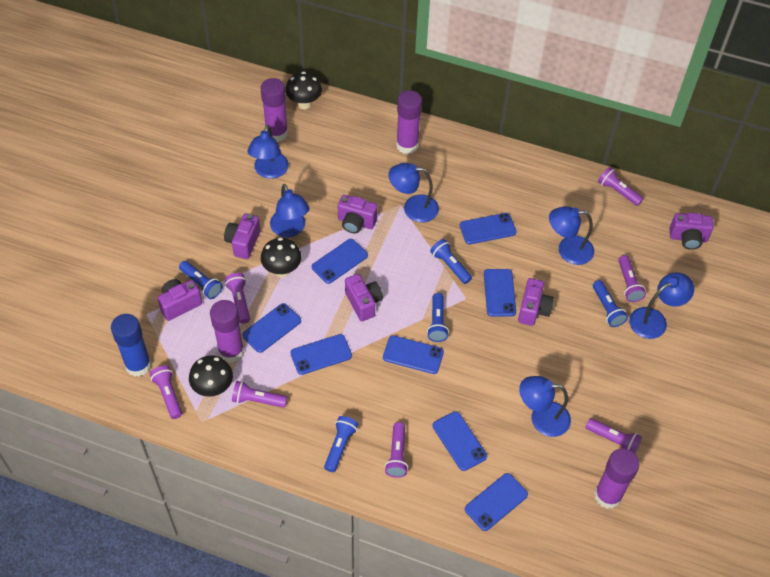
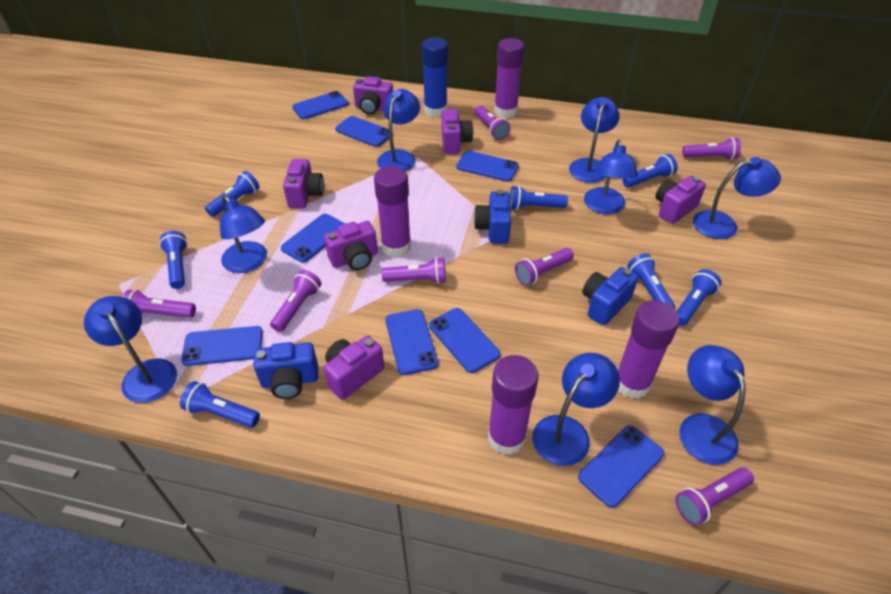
black mushroom: 3 -> 0
blue camera: 0 -> 3
blue flashlight: 5 -> 7
blue lamp: 6 -> 8

